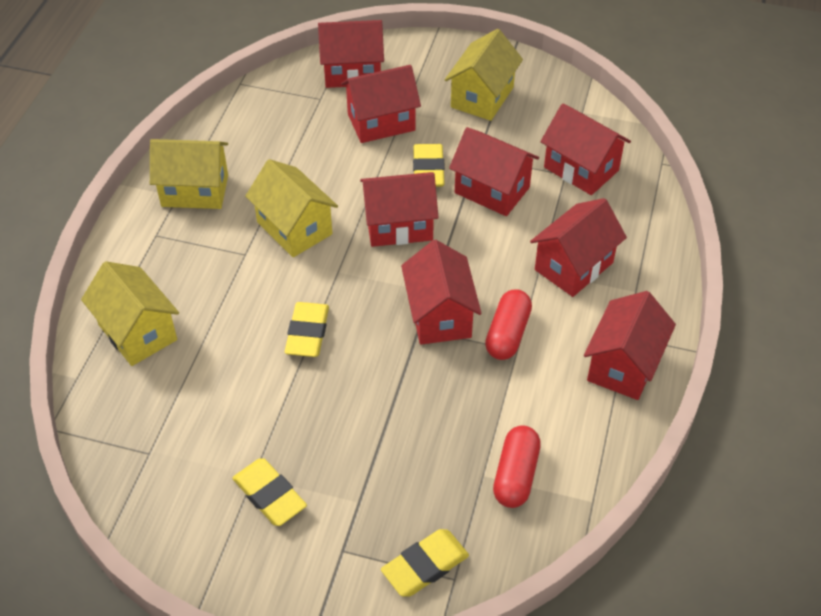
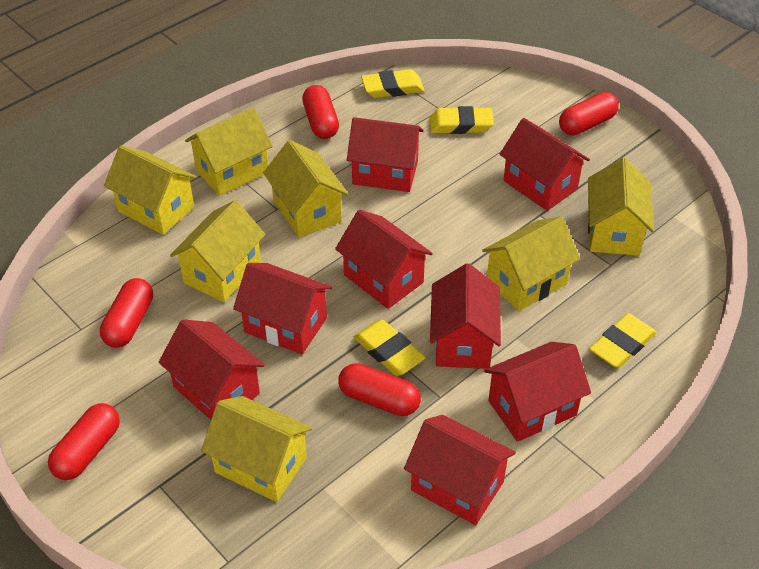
red capsule: 2 -> 5
yellow house: 4 -> 7

